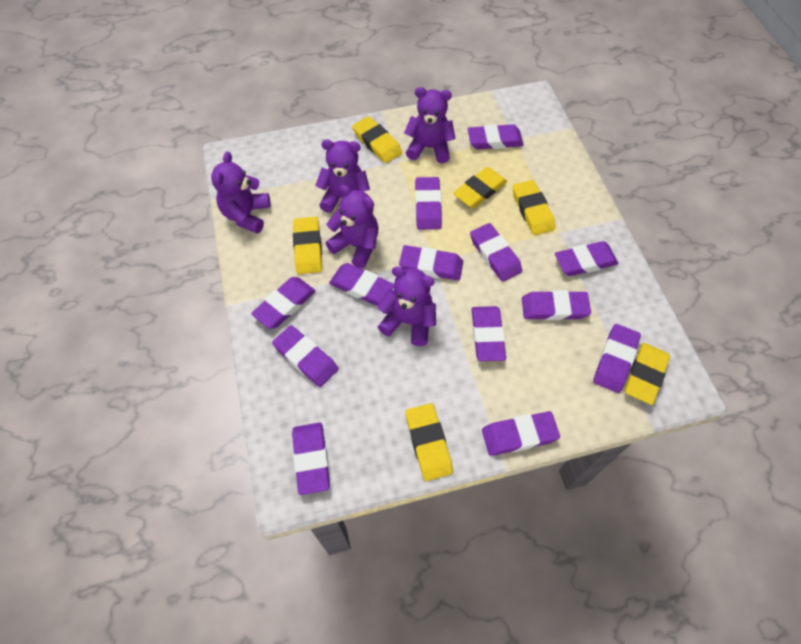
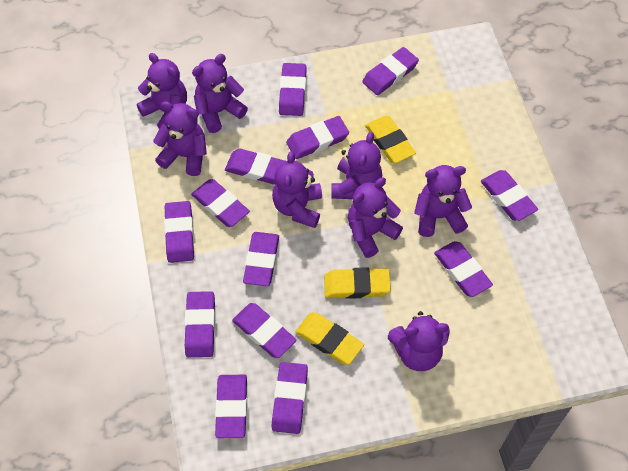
purple teddy bear: 5 -> 8
yellow eraser: 6 -> 3

